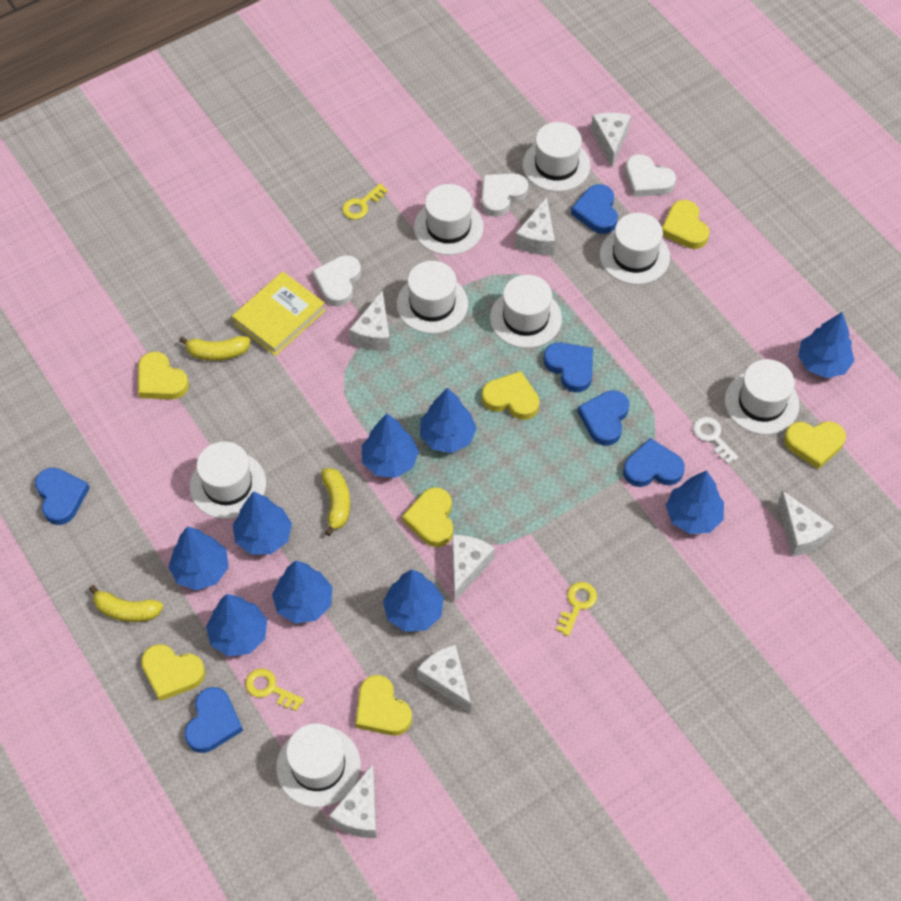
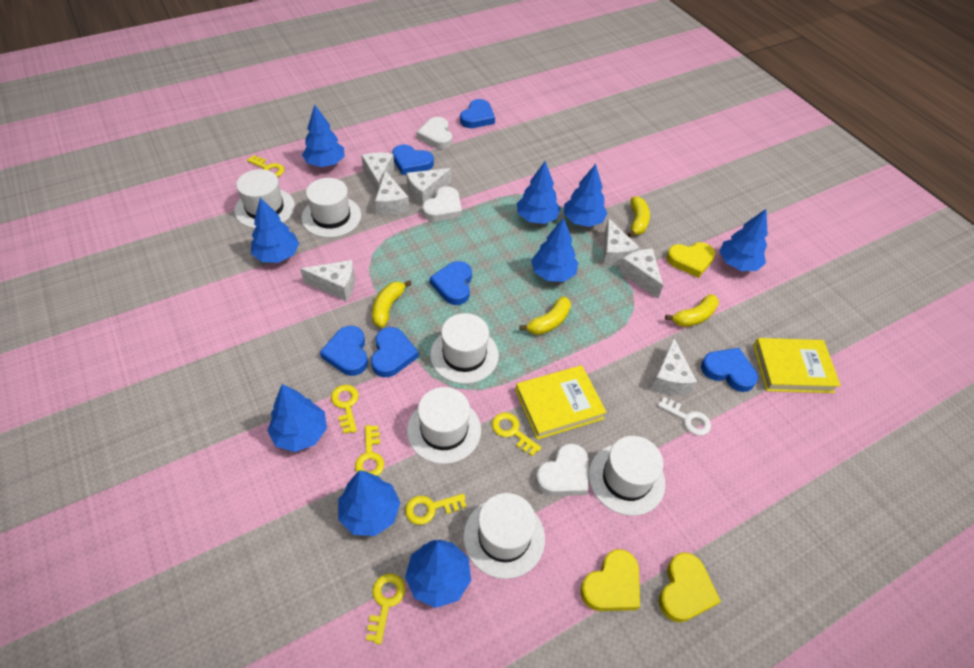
white hat: 8 -> 6
yellow banana: 3 -> 4
yellow book: 1 -> 2
yellow heart: 7 -> 3
yellow key: 3 -> 6

